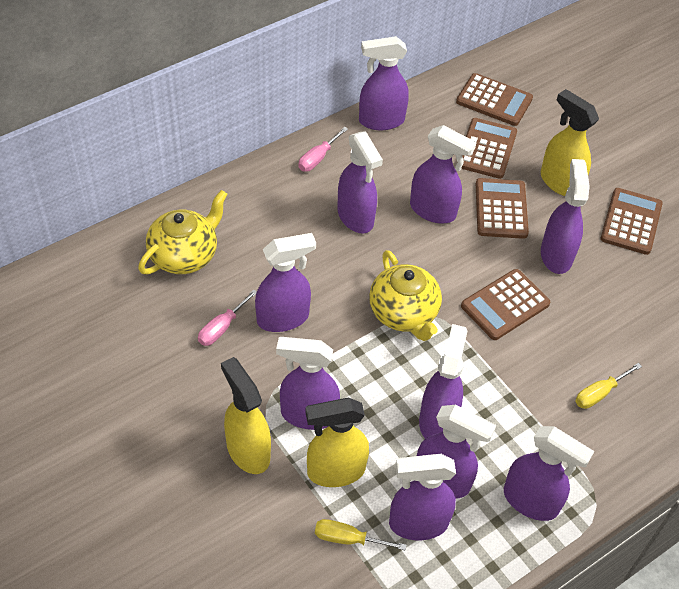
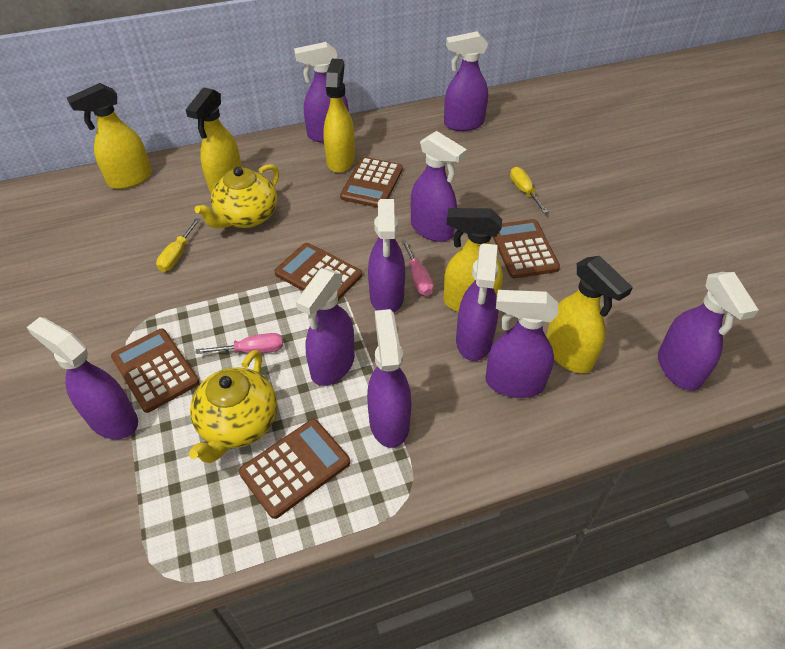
yellow spray bottle: 3 -> 5

